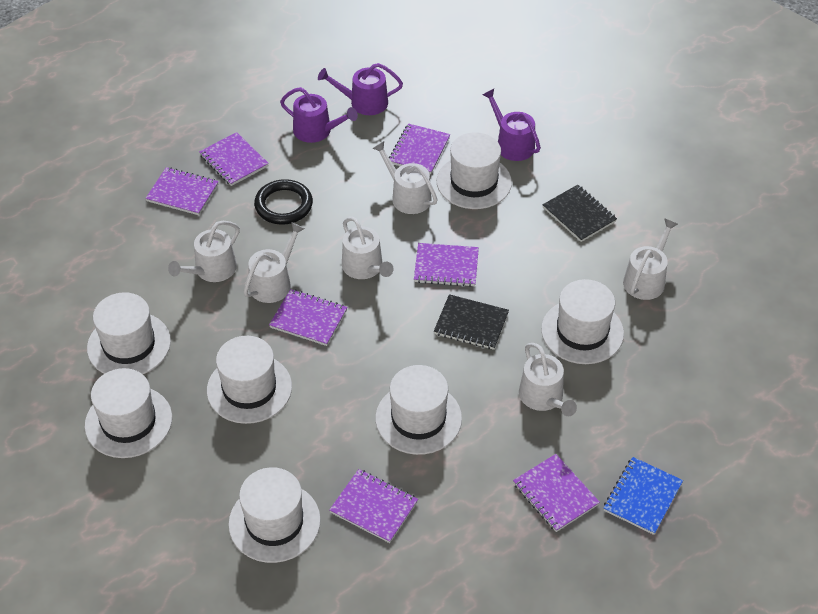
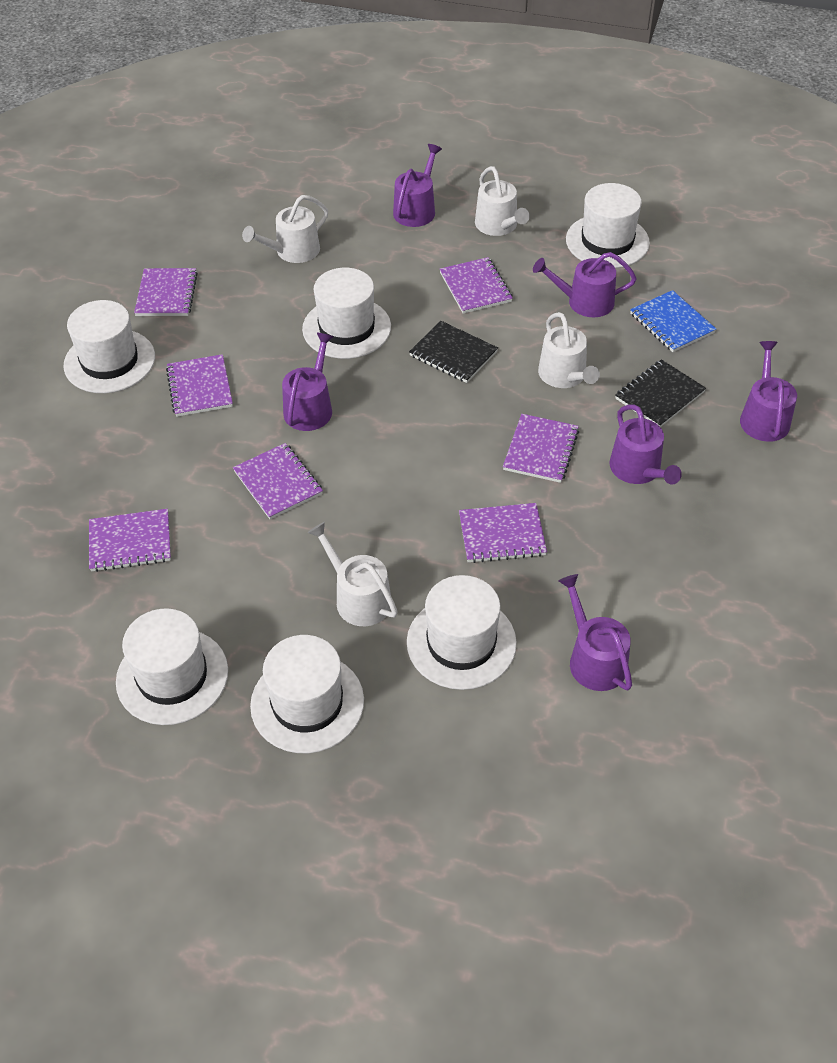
black ring: 1 -> 0
purple watering can: 3 -> 6
white hat: 7 -> 6
white watering can: 6 -> 4

